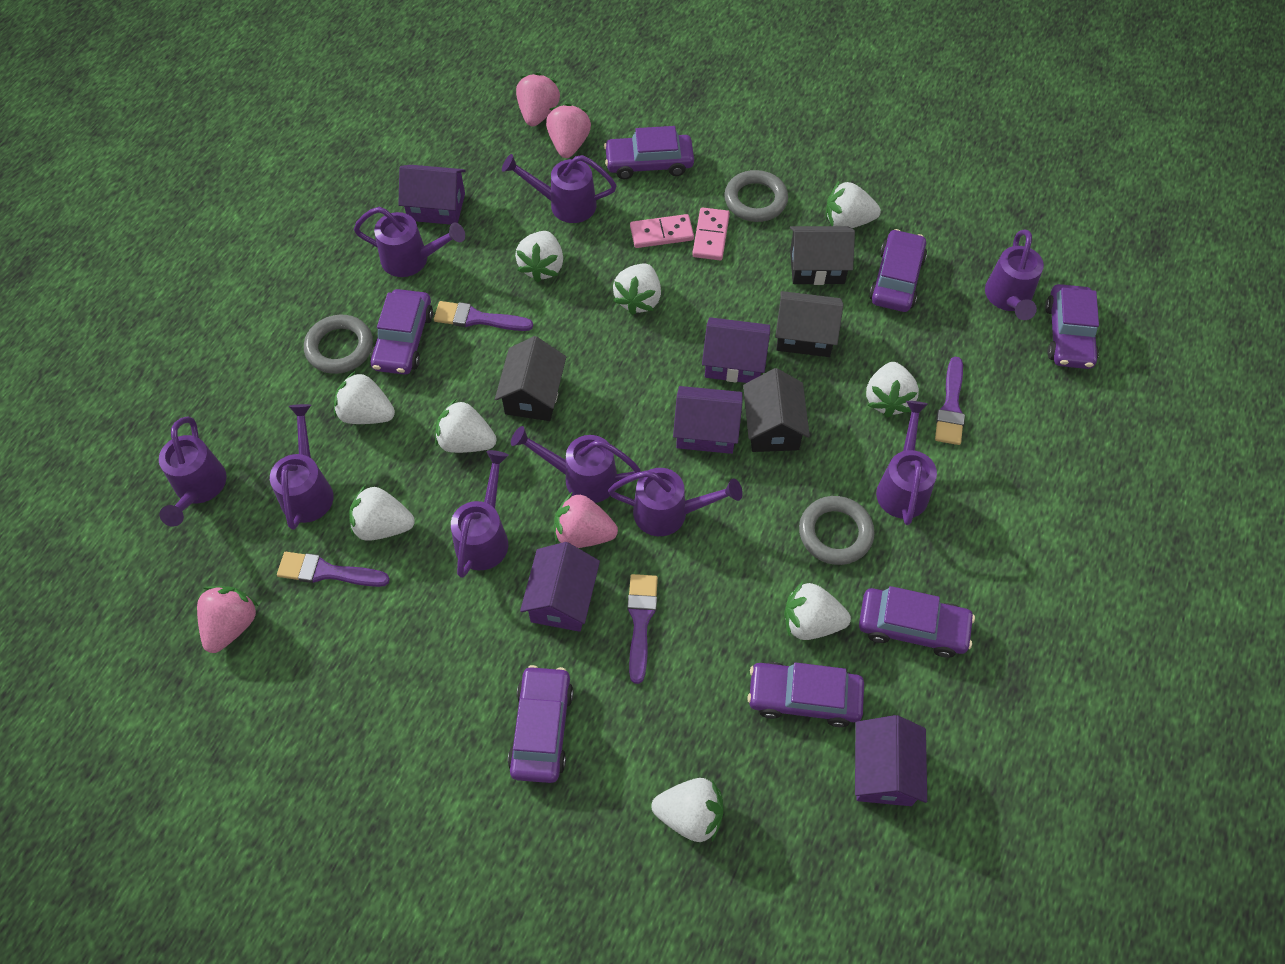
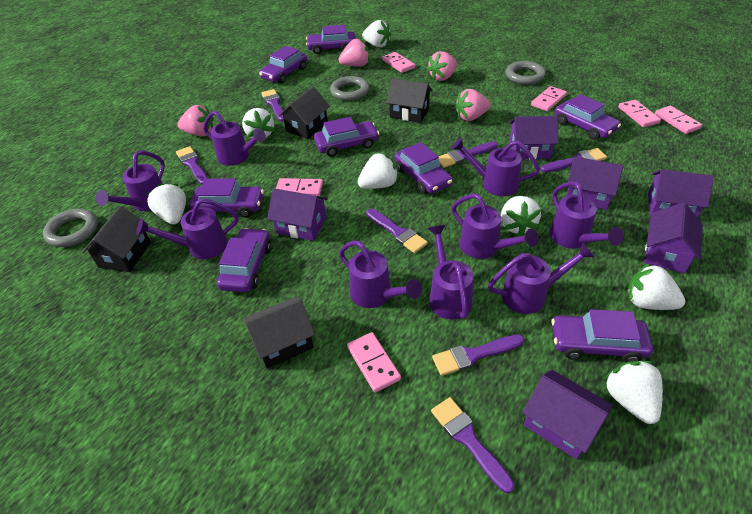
pink domino: 2 -> 6
purple brush: 4 -> 7
purple car: 7 -> 8
purple house: 5 -> 6
white strawberry: 9 -> 7

